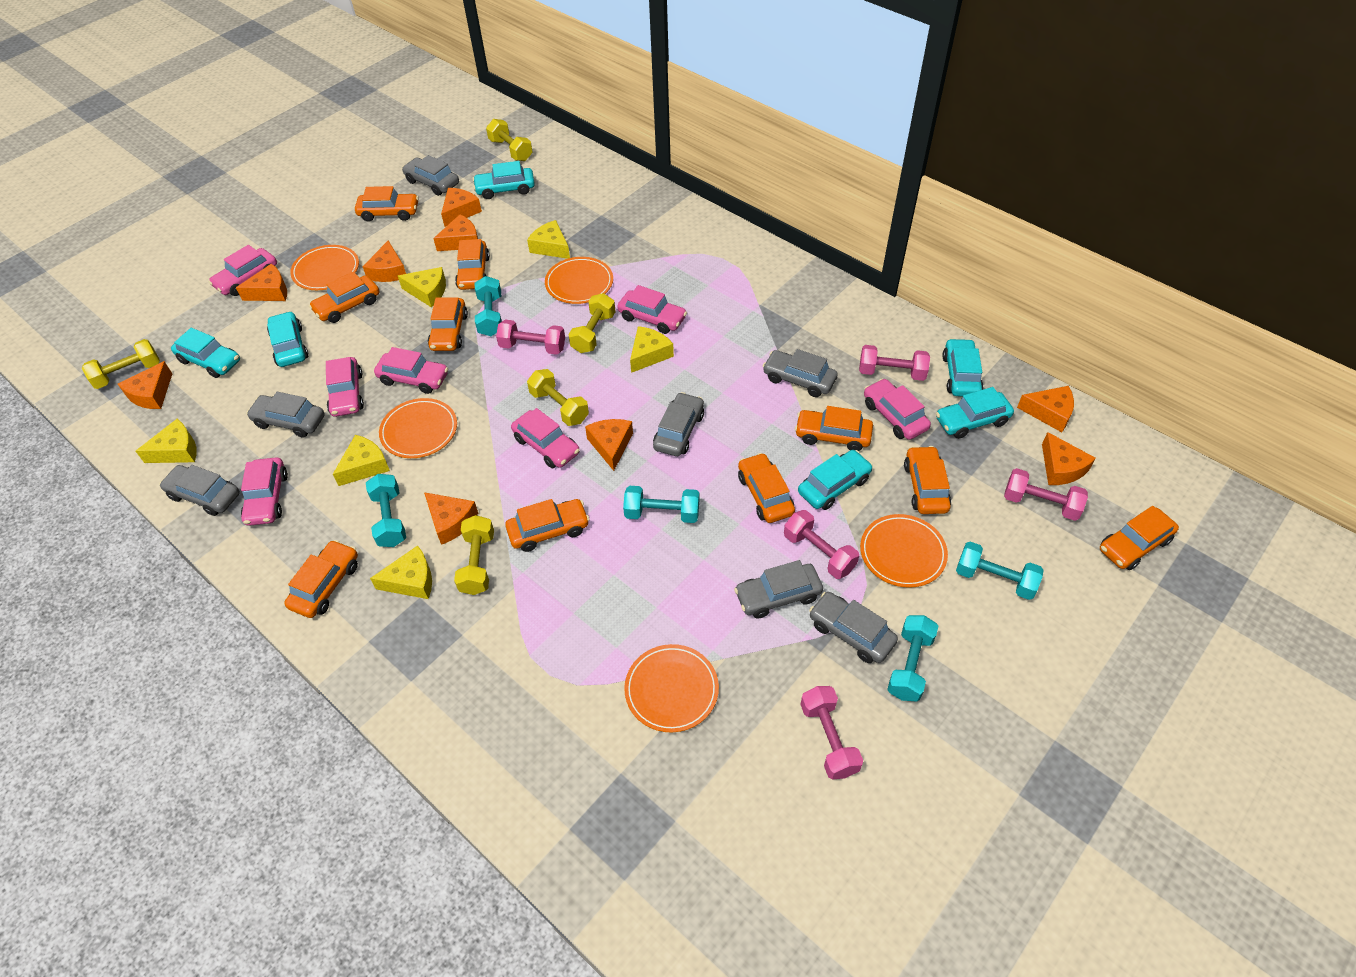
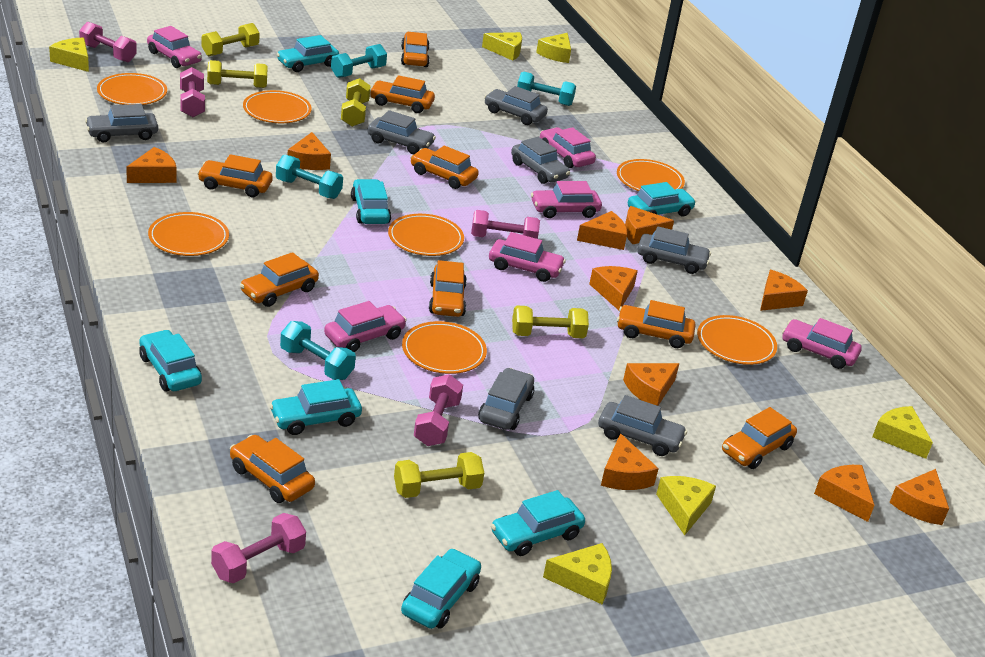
orange car: 10 -> 9
orange cheese: 9 -> 10
orange plate: 5 -> 7
pink car: 7 -> 6
turquoise car: 6 -> 7
turquoise dumbbell: 5 -> 4

